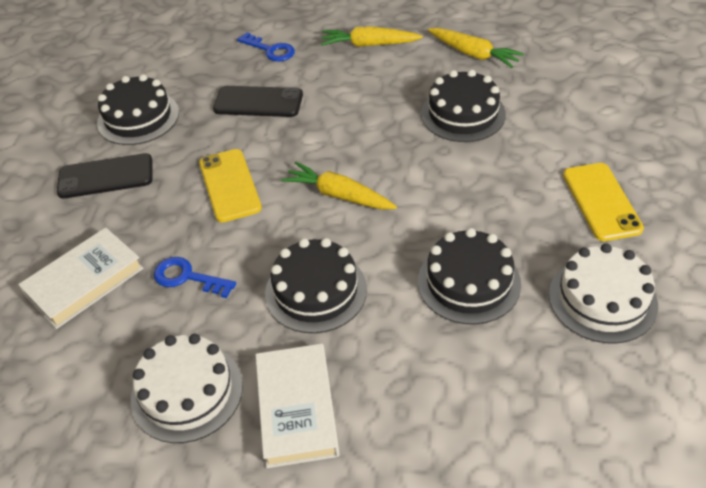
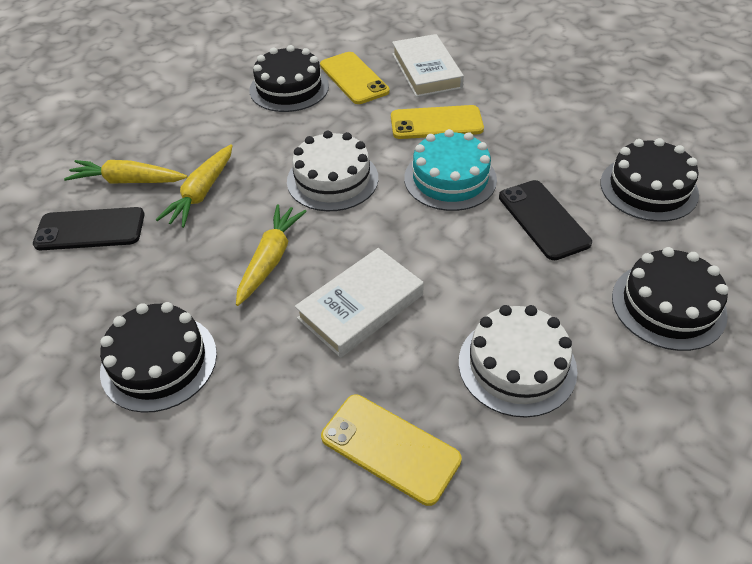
blue key: 2 -> 0
turquoise cake: 0 -> 1
yellow phone: 2 -> 3

